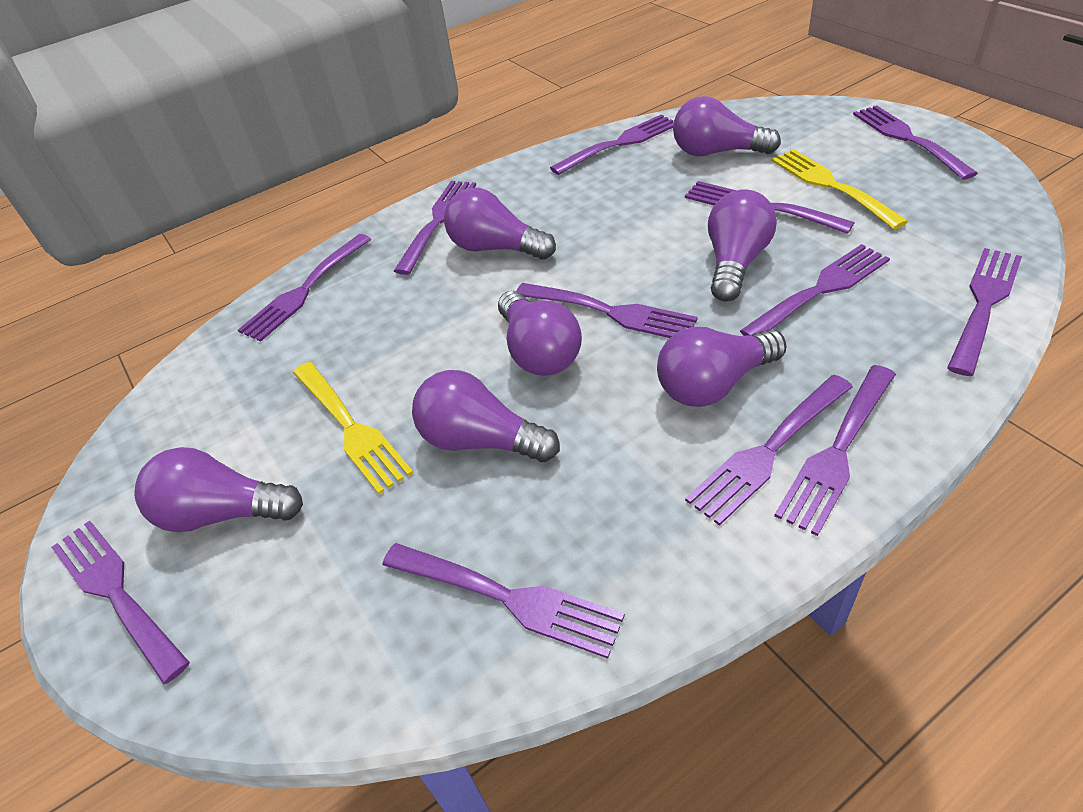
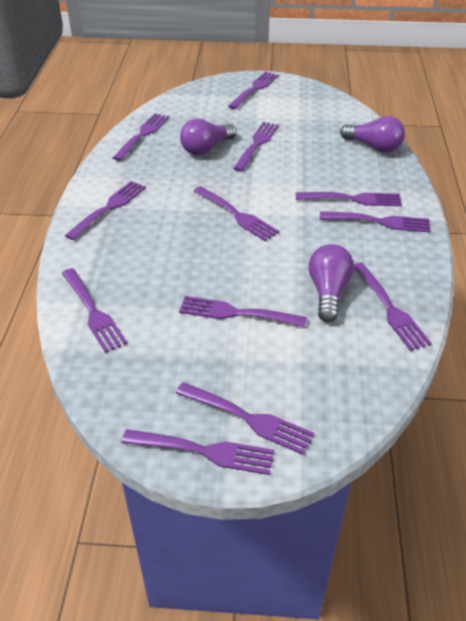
purple light bulb: 7 -> 3
yellow fork: 2 -> 0

